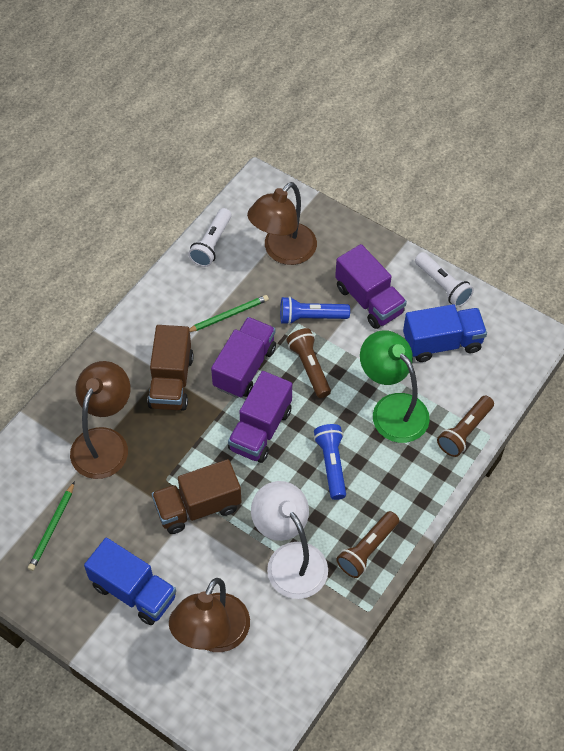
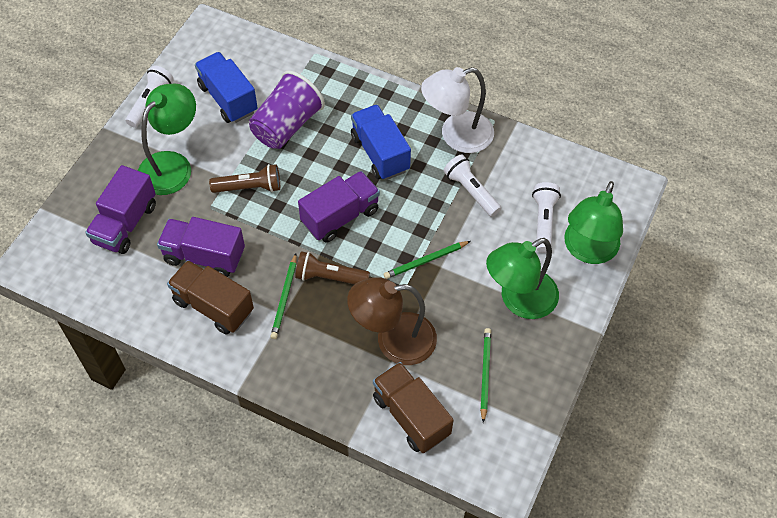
blue flashlight: 2 -> 0
brown flashlight: 3 -> 2
brown lamp: 3 -> 1
green lamp: 1 -> 3
green pencil: 2 -> 3
purple cup: 0 -> 1
white flashlight: 2 -> 3

